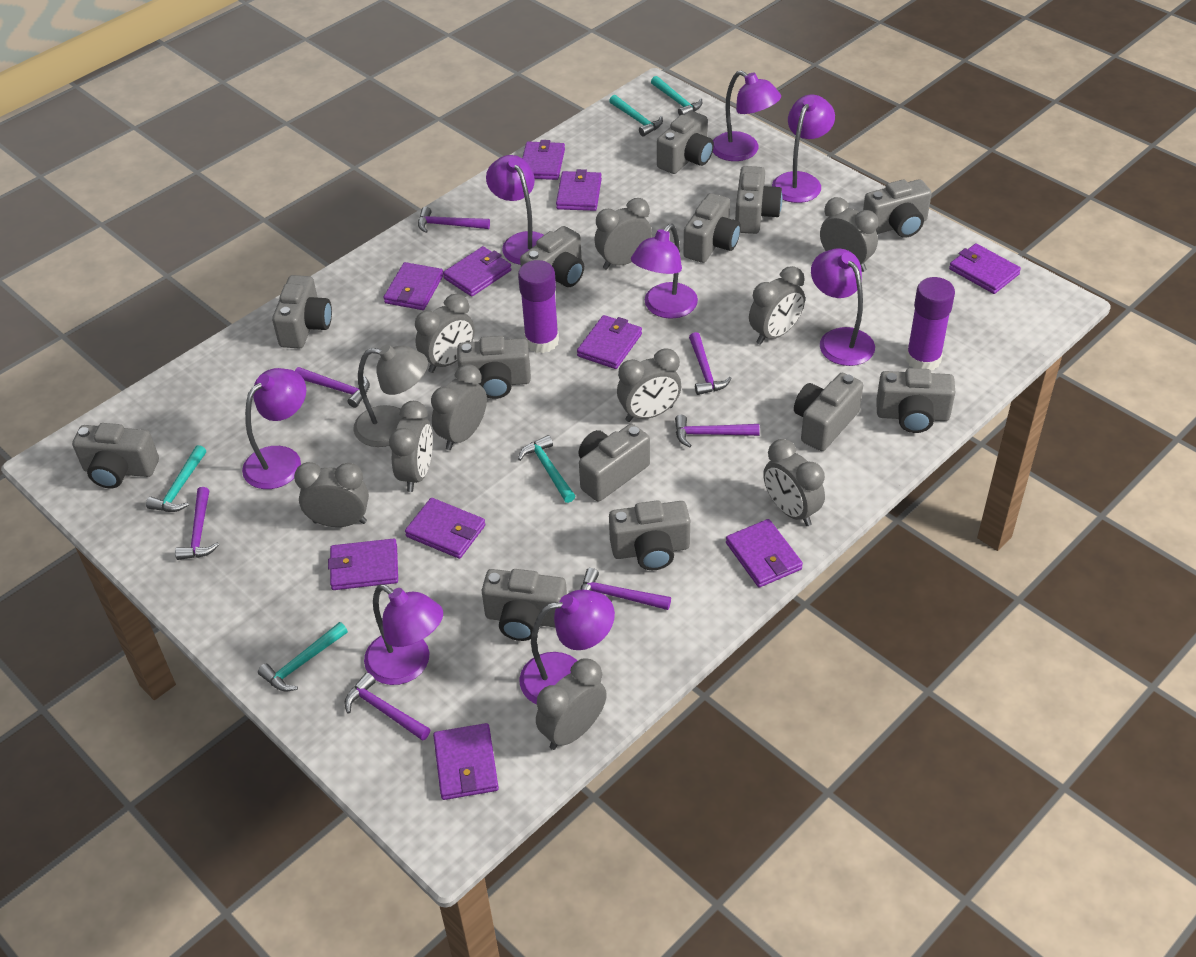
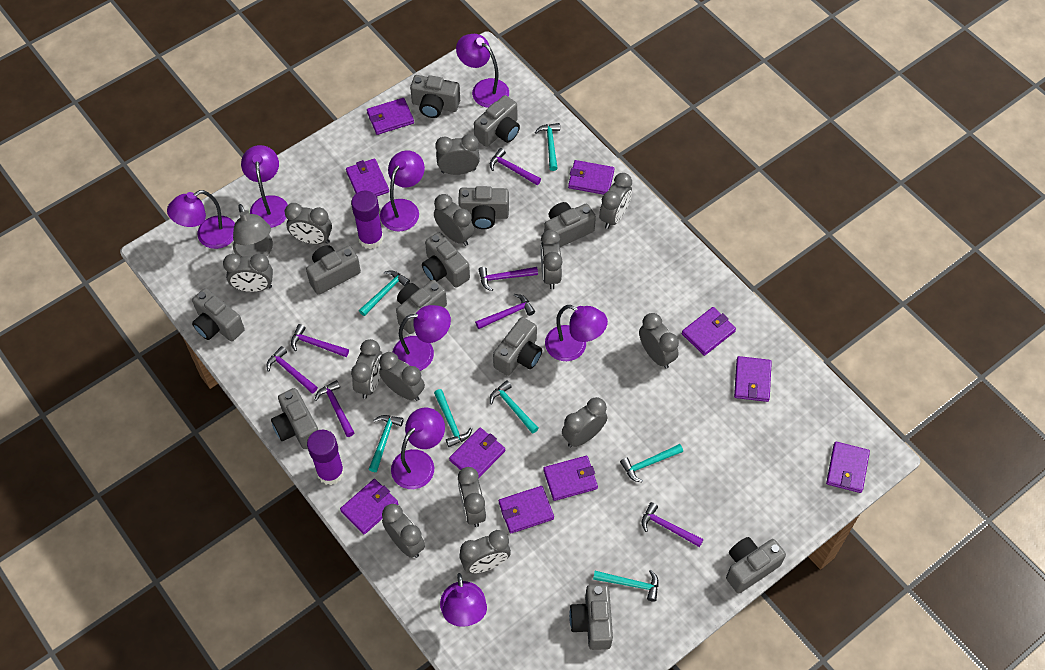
grey camera: 13 -> 12
grey clock: 10 -> 13
turquoise hammer: 5 -> 7

